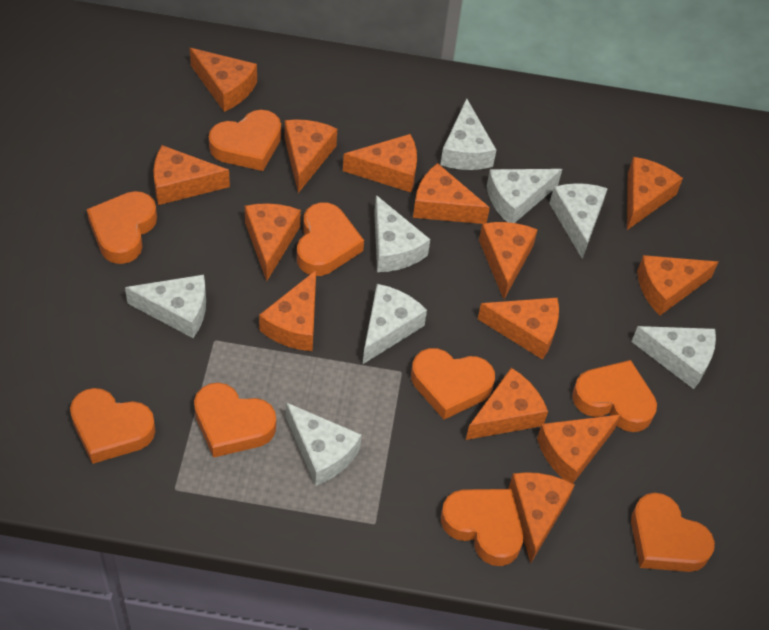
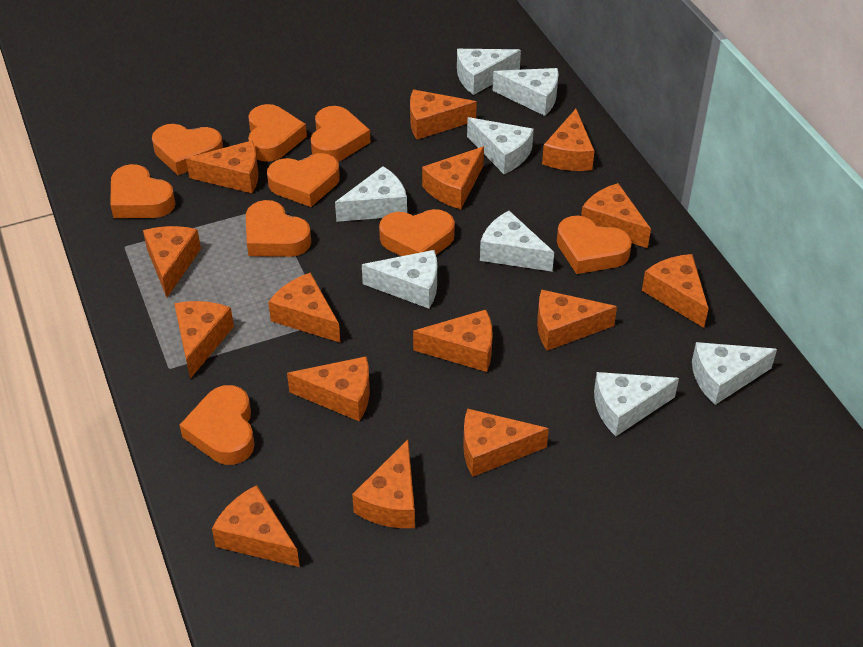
orange cheese: 14 -> 15

